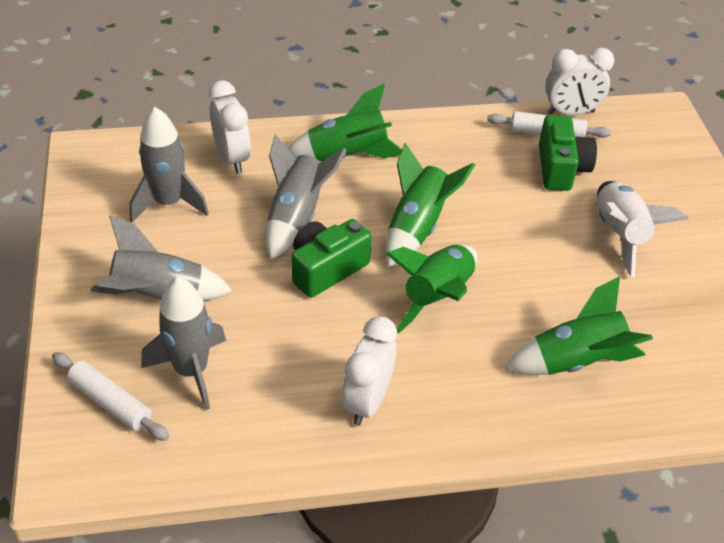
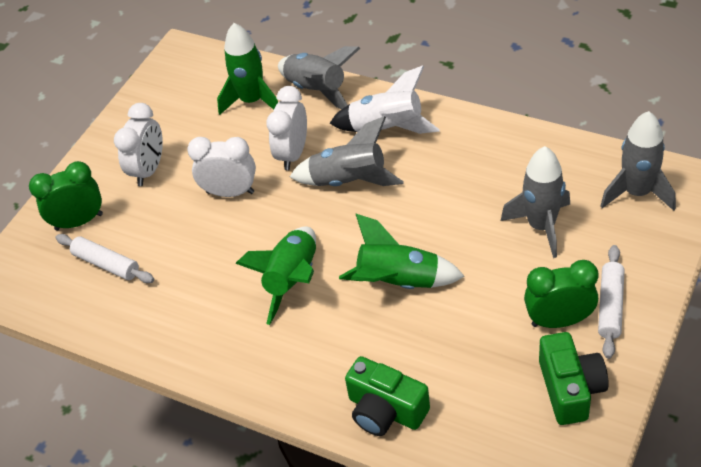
green clock: 0 -> 2
green rocket: 4 -> 3

